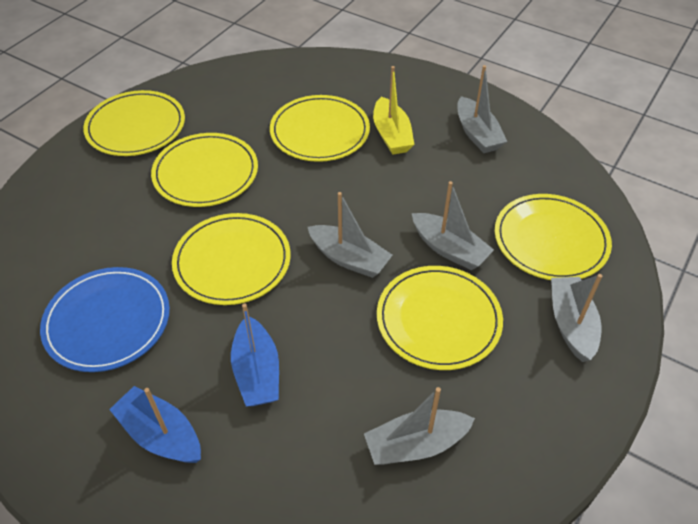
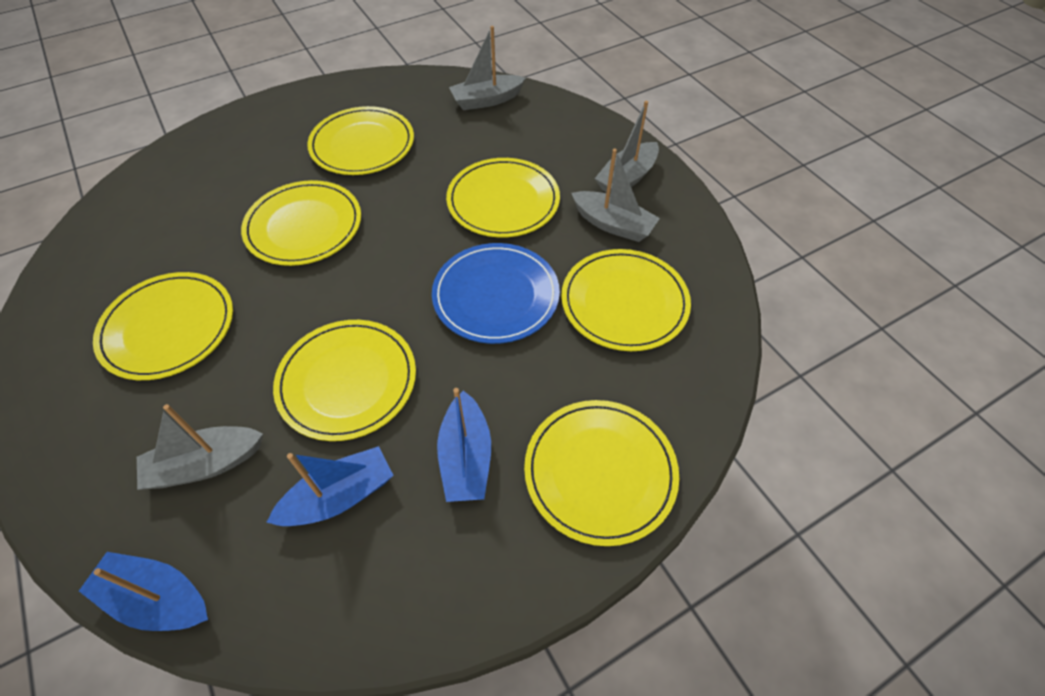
blue boat: 2 -> 3
grey boat: 5 -> 4
yellow boat: 1 -> 0
yellow plate: 6 -> 7

